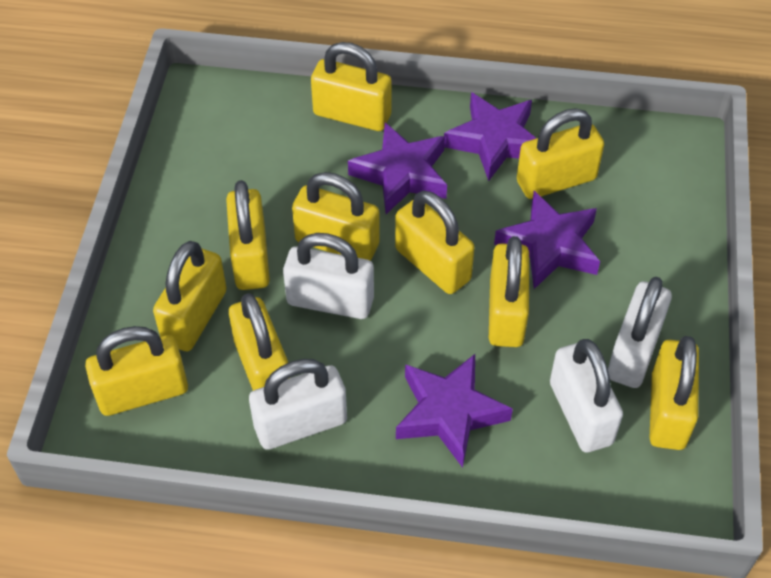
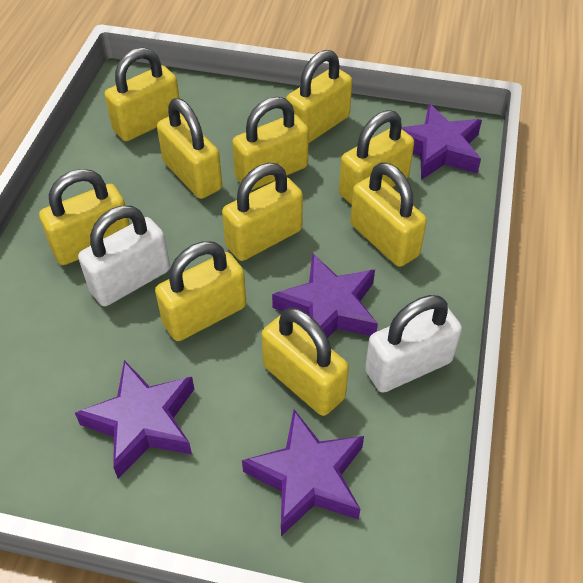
white padlock: 4 -> 2

